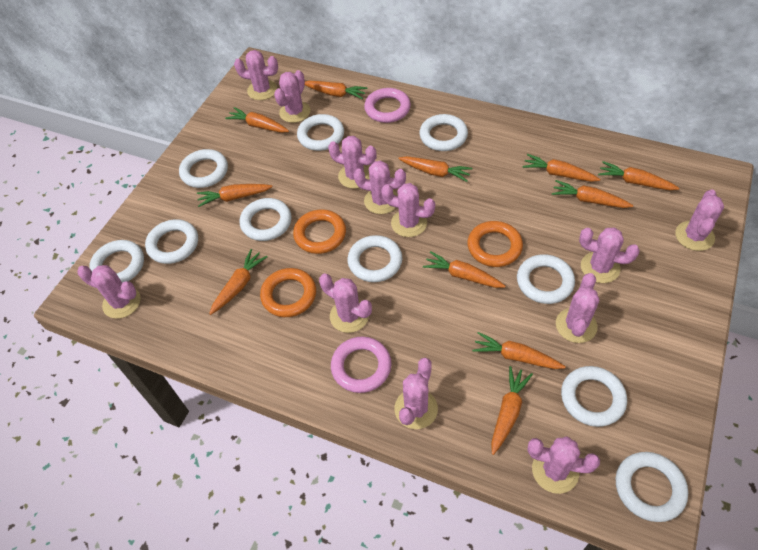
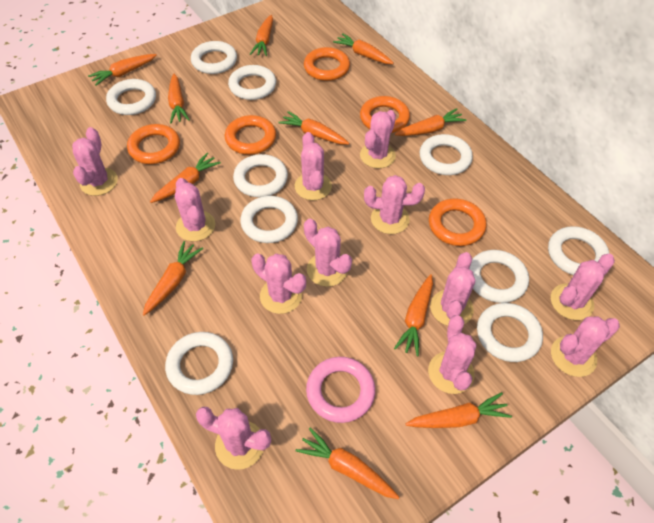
orange ring: 3 -> 5
pink ring: 2 -> 1

